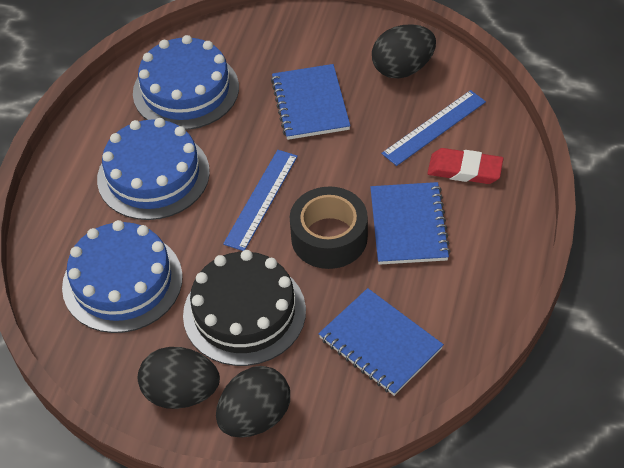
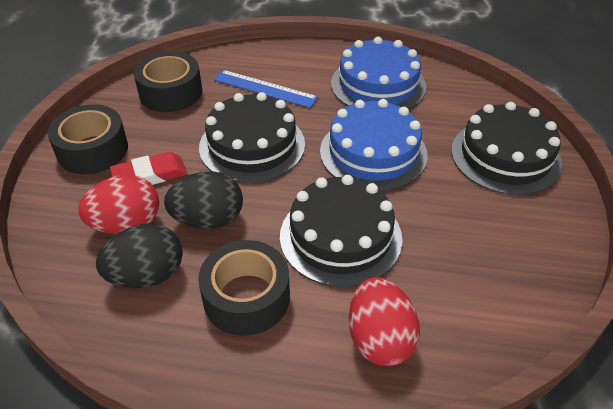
black cake: 1 -> 3
black egg: 3 -> 2
black tape: 1 -> 3
blue cake: 3 -> 2
blue notebook: 3 -> 0
blue ruler: 2 -> 1
red egg: 0 -> 2

